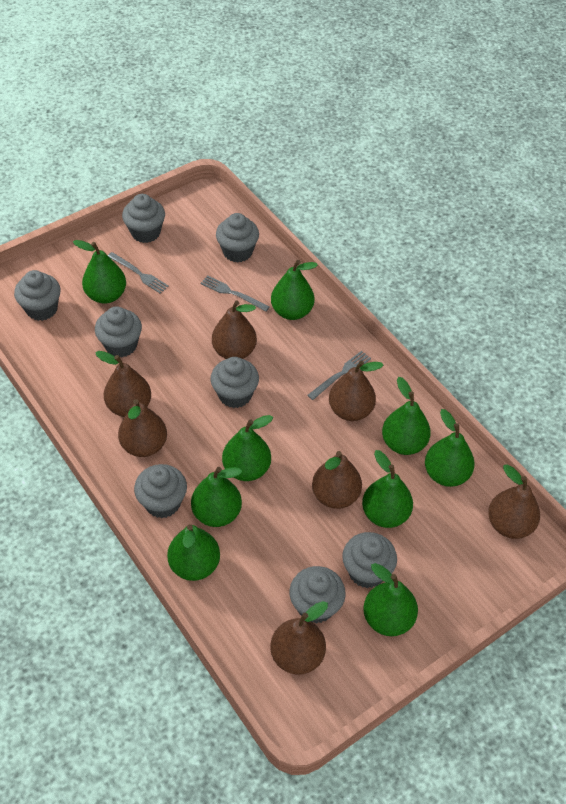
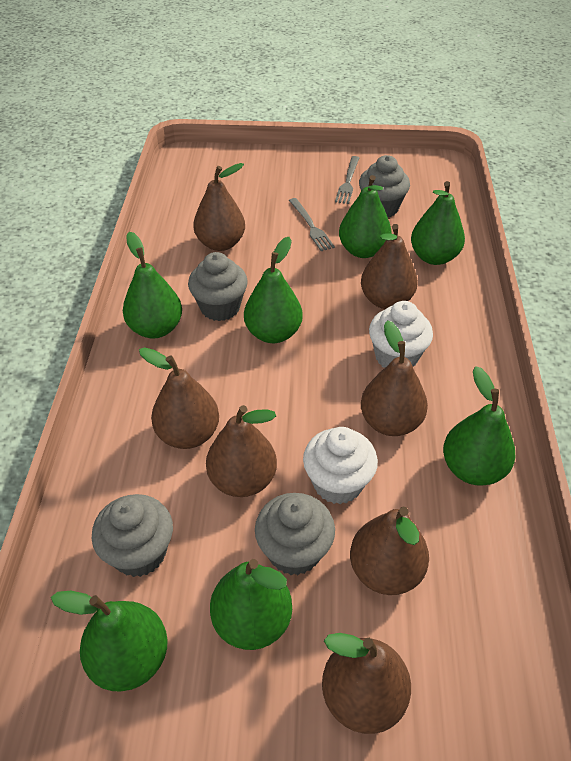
green pear: 9 -> 7
grey cupcake: 8 -> 4
grey fork: 3 -> 2
white cupcake: 0 -> 2

